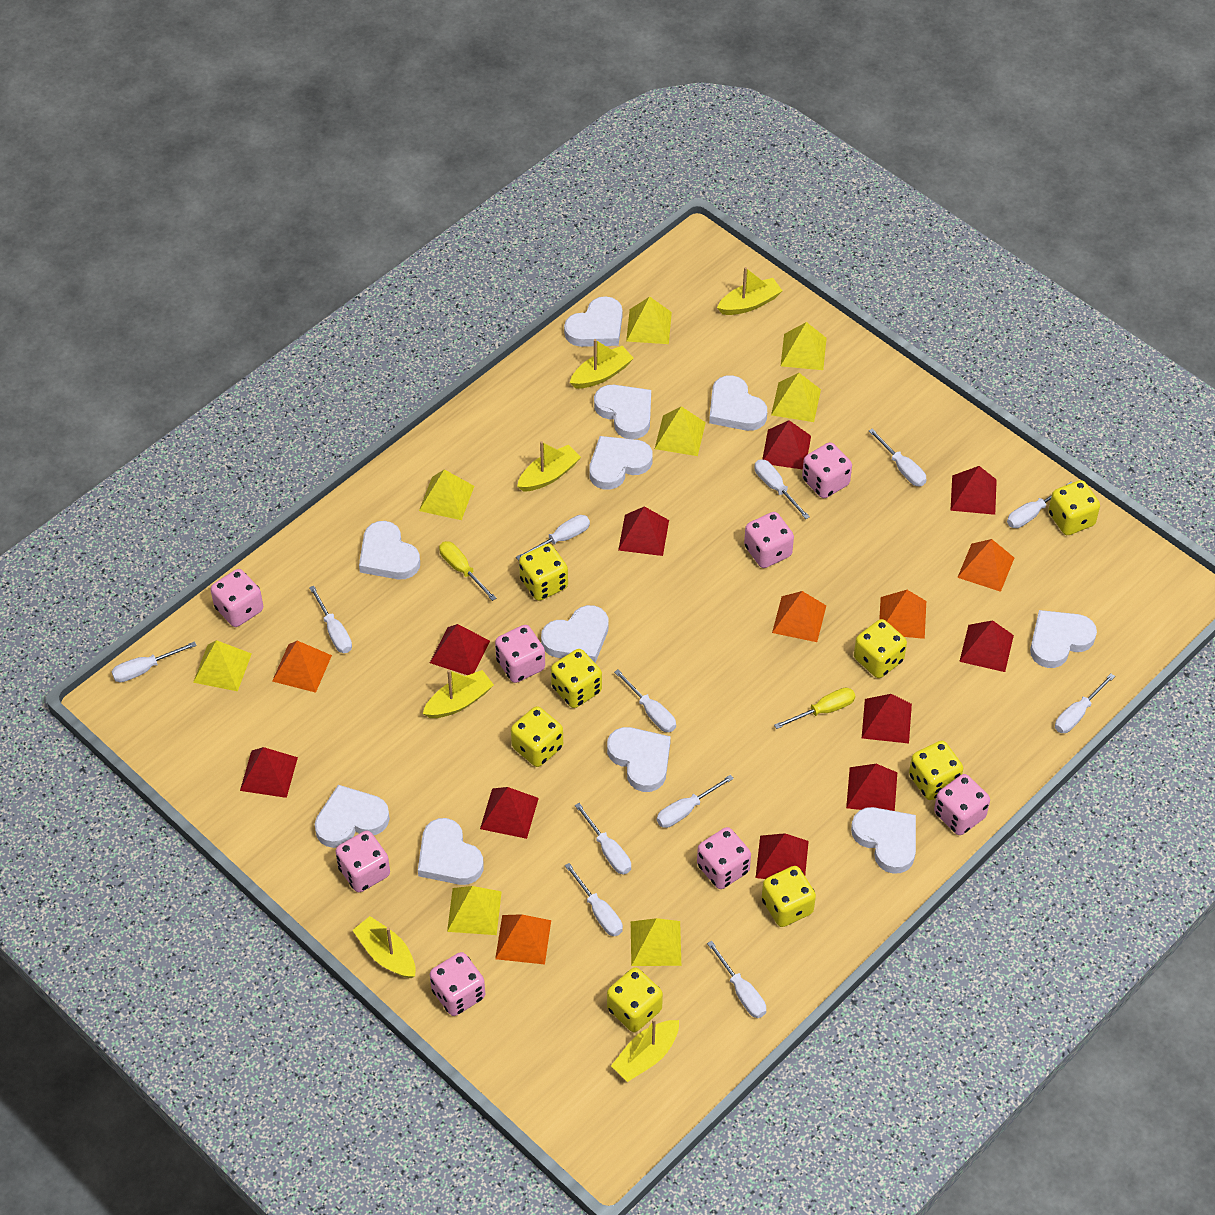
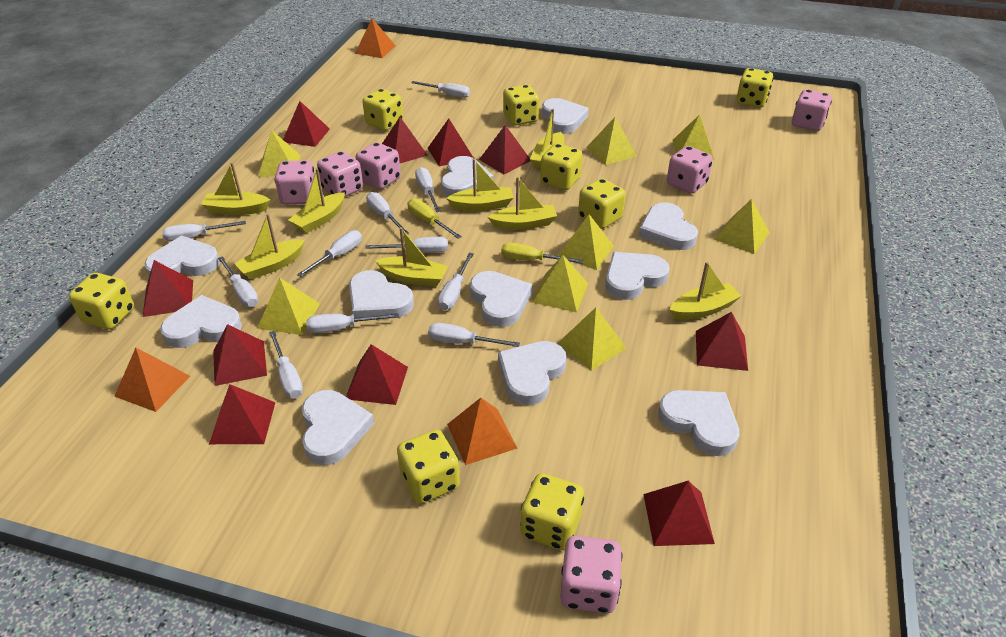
orange pyramid: 5 -> 3
pink dice: 8 -> 6
white screwdriver: 12 -> 11
yellow boat: 6 -> 8

